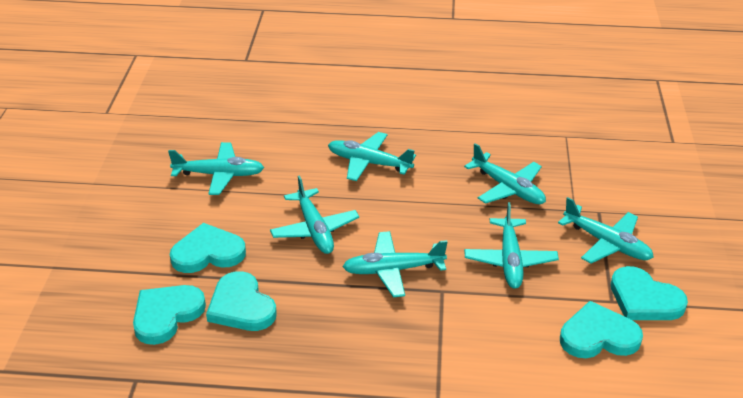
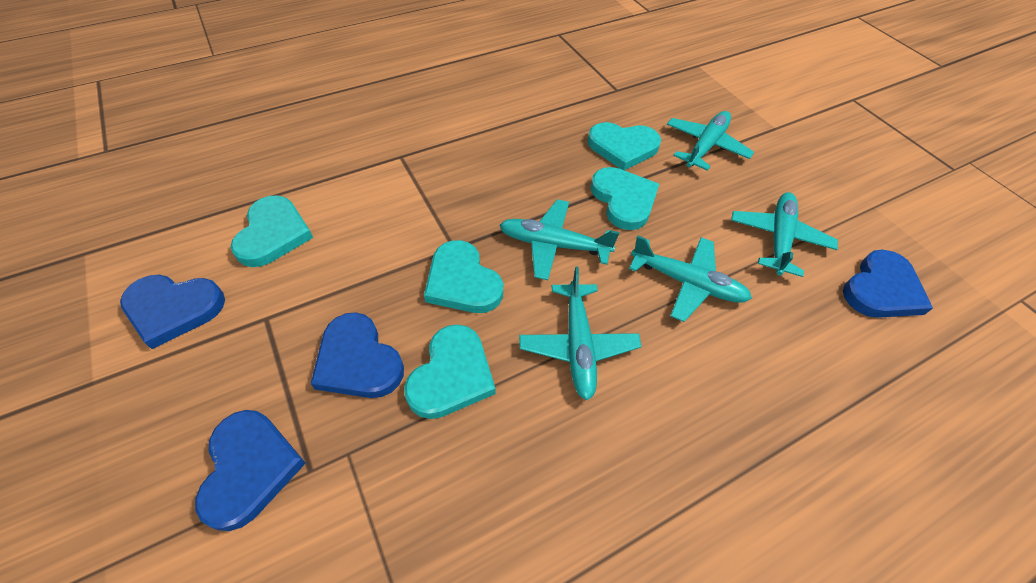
blue heart: 0 -> 4
turquoise plane: 7 -> 5

